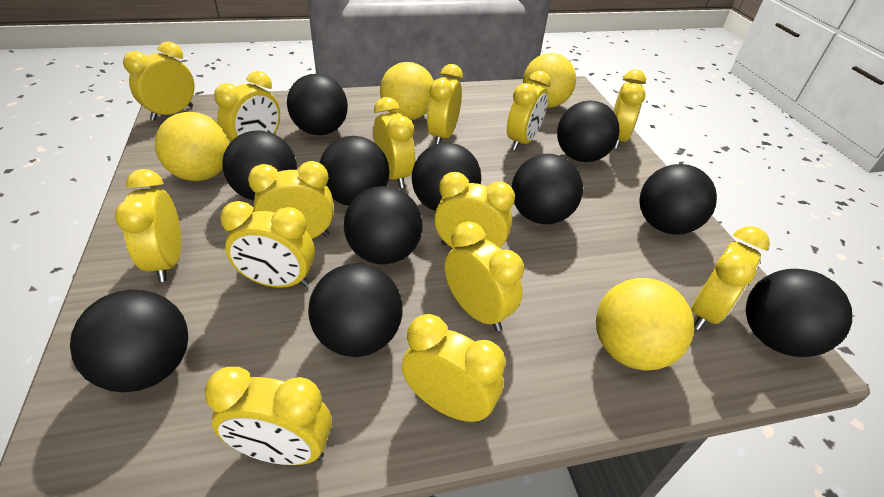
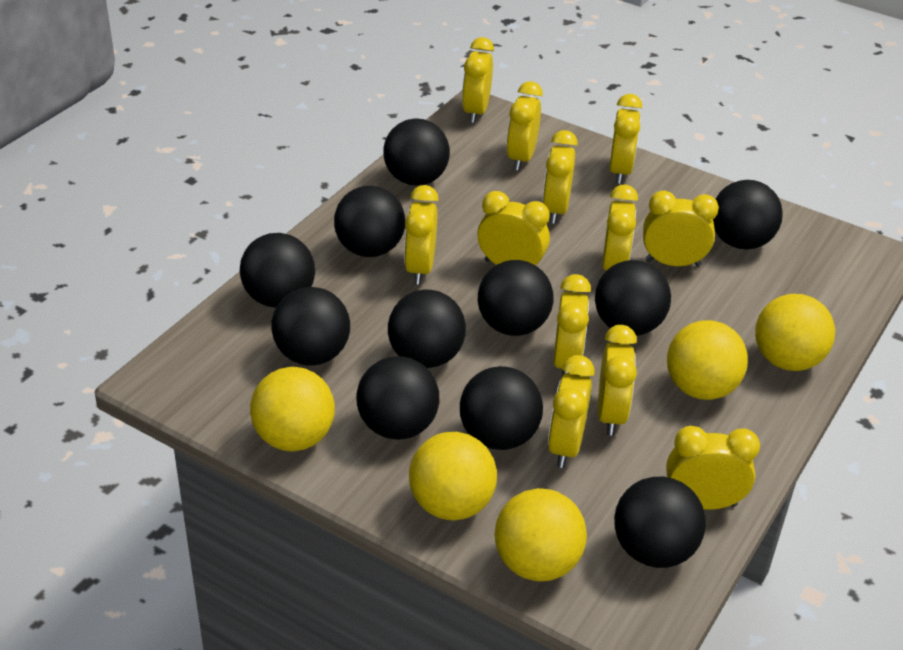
yellow ball: 4 -> 5
yellow clock: 14 -> 12

